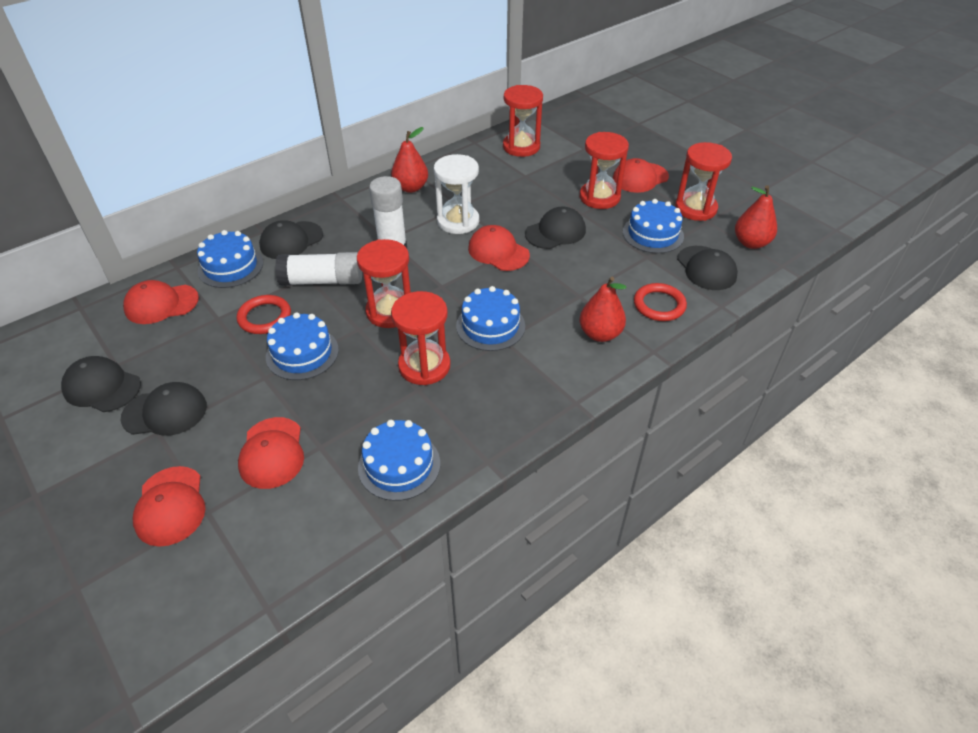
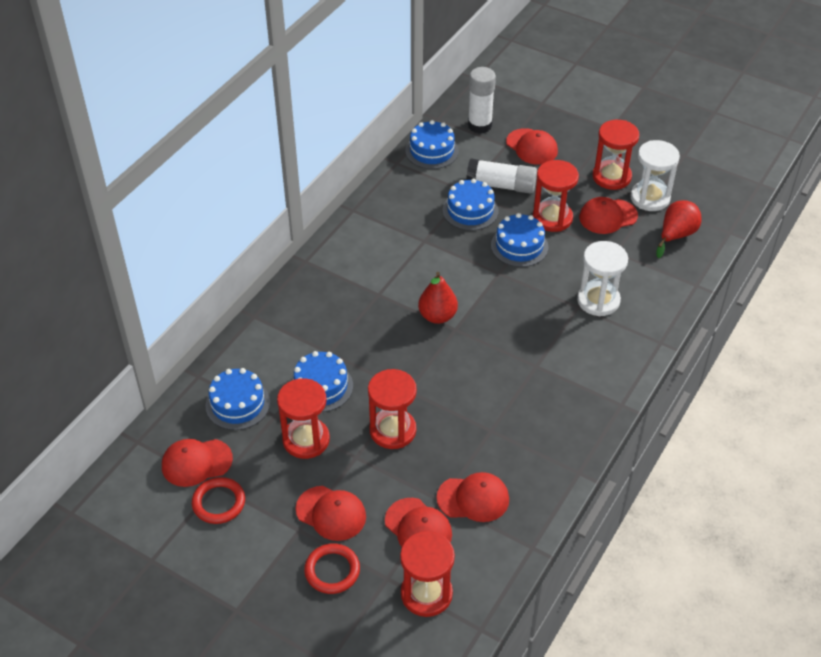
black cap: 5 -> 0
red cap: 5 -> 6
red pear: 3 -> 2
white hourglass: 1 -> 2

